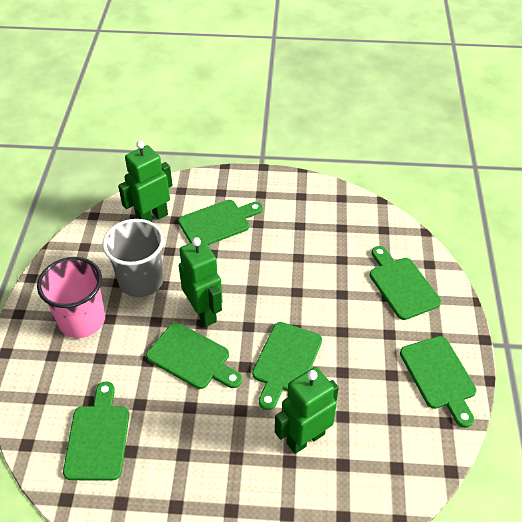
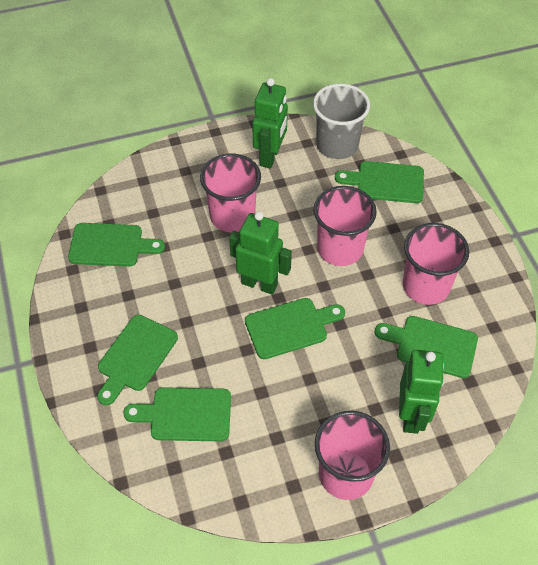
pink cup: 1 -> 4

